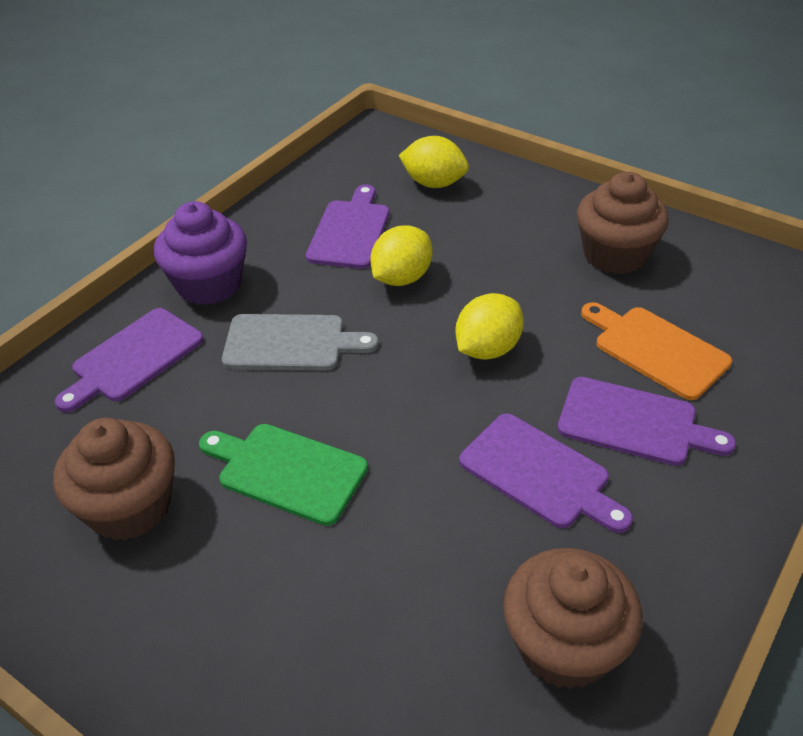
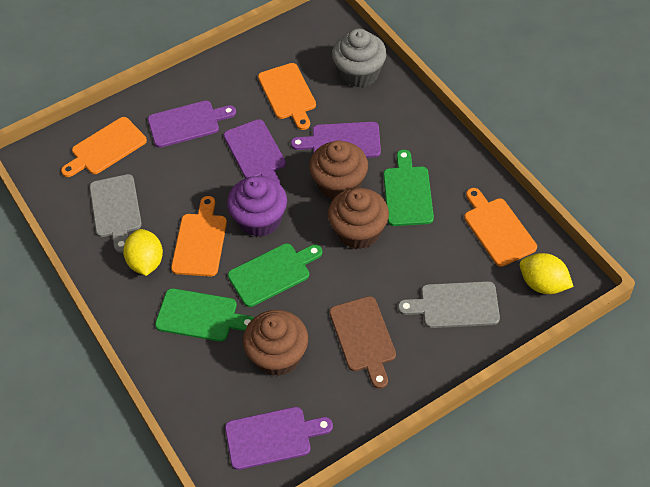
brown cutting board: 0 -> 1
green cutting board: 1 -> 3
grey cupcake: 0 -> 1
grey cutting board: 1 -> 2
orange cutting board: 1 -> 4
yellow lemon: 3 -> 2

